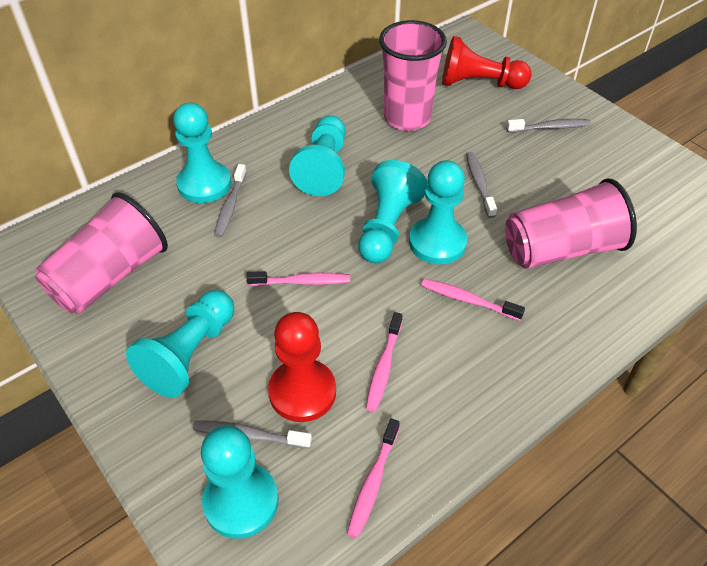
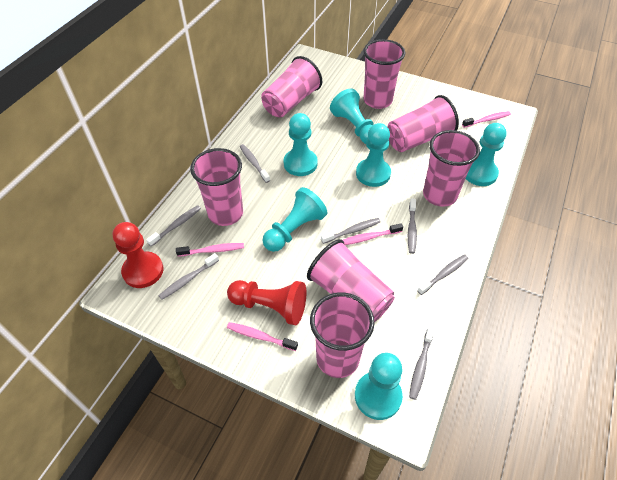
grey toothbrush: 4 -> 7
pink cup: 3 -> 7

